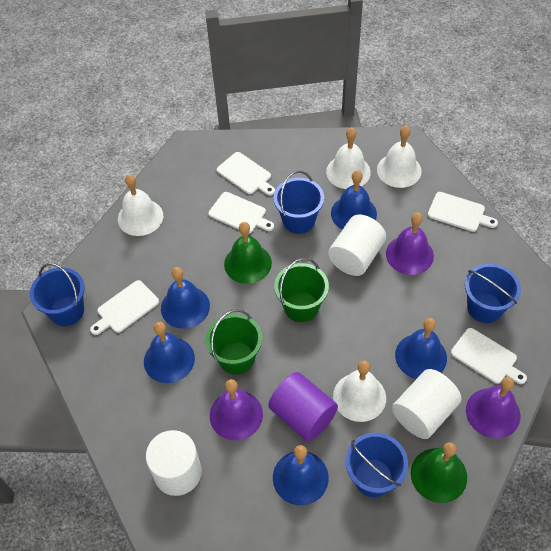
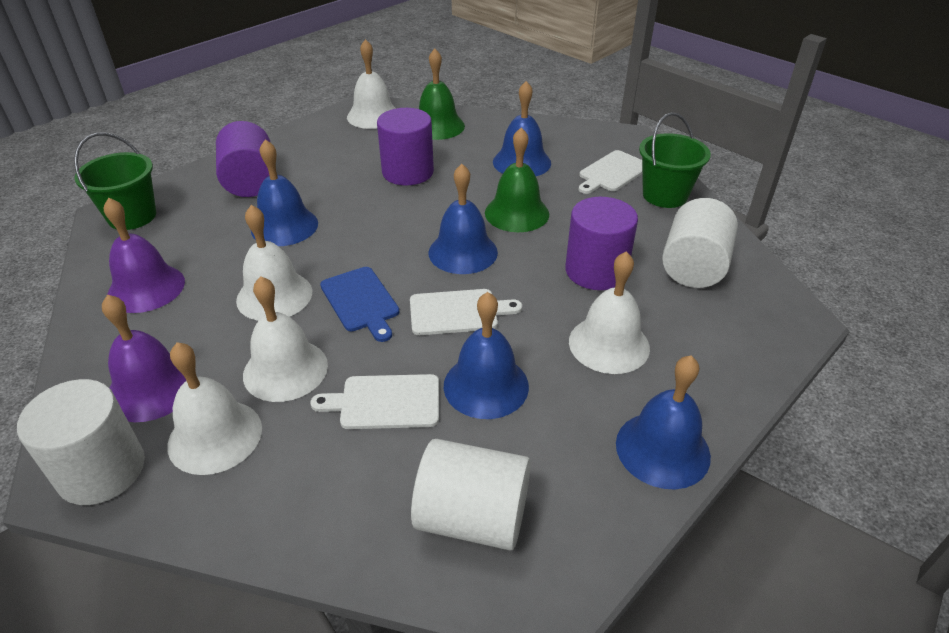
blue bucket: 4 -> 0
blue cutting board: 0 -> 1
purple bell: 3 -> 2
purple cylinder: 1 -> 3
white bell: 4 -> 5
white cutting board: 5 -> 3

